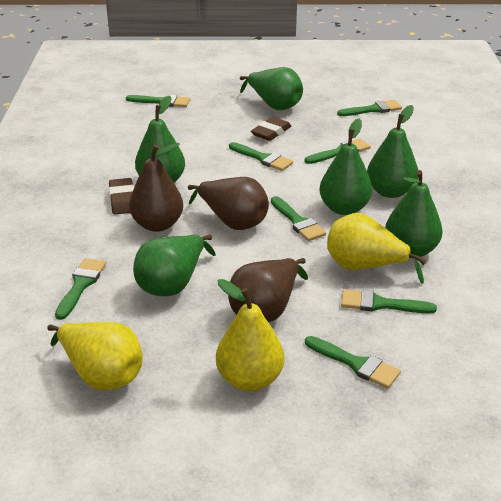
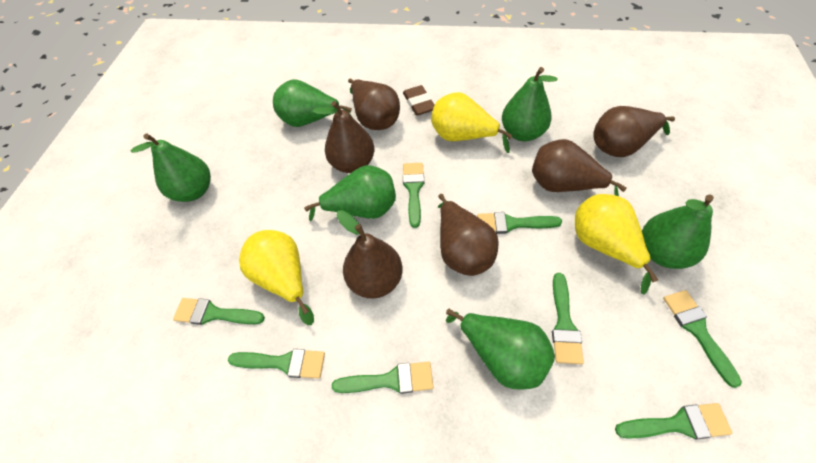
brown eraser: 2 -> 1
brown pear: 3 -> 6

